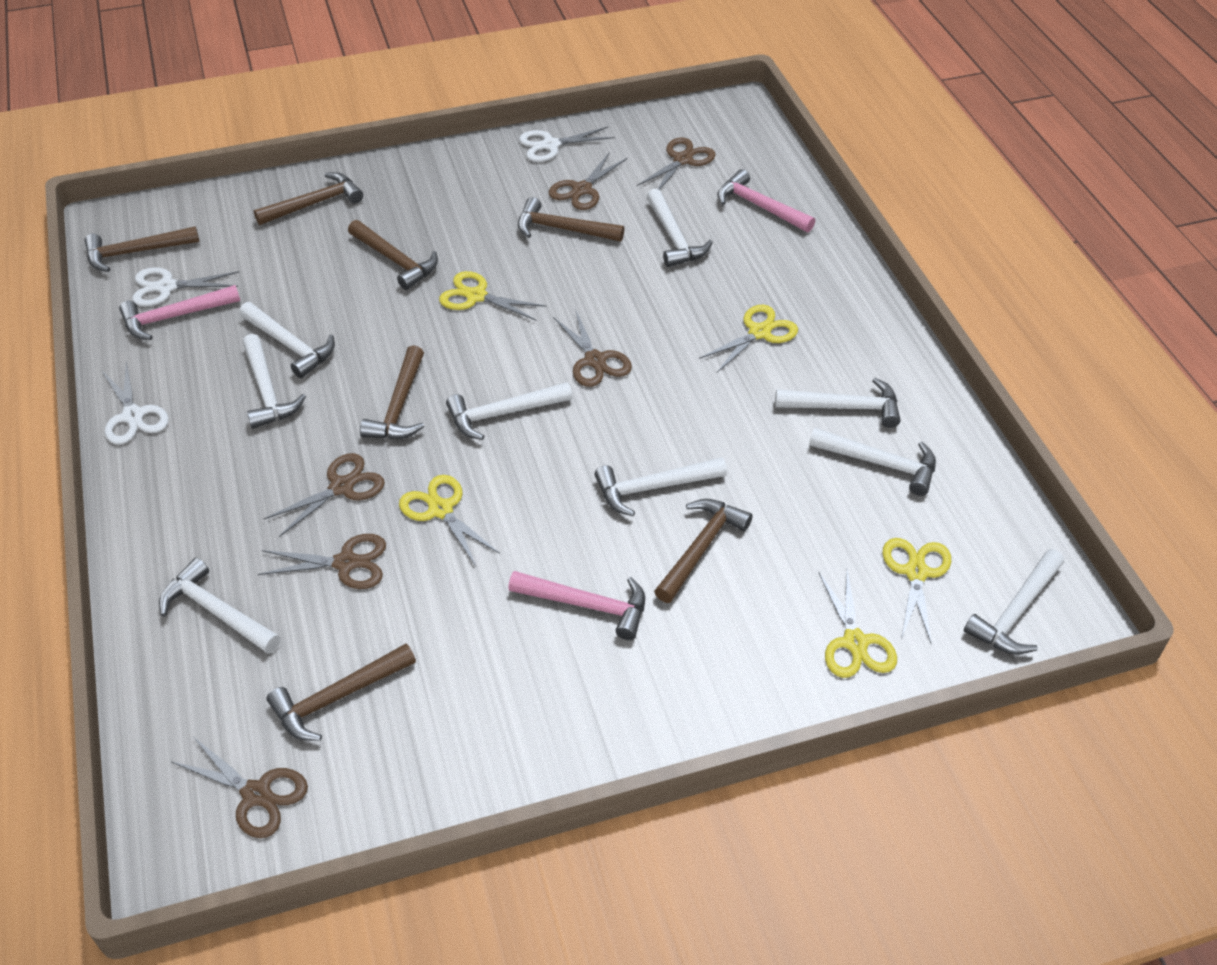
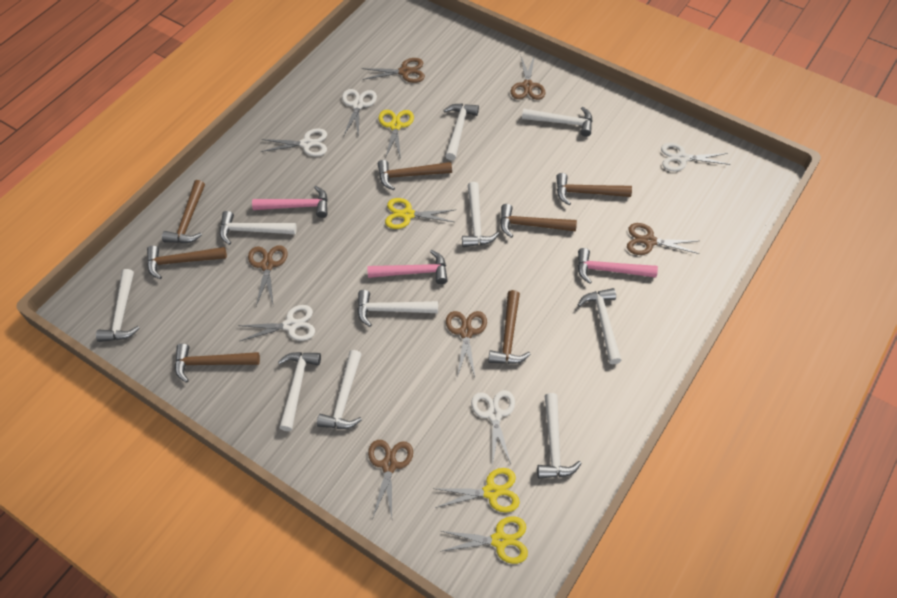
white hammer: 9 -> 10
white scissors: 3 -> 5
yellow scissors: 5 -> 4

